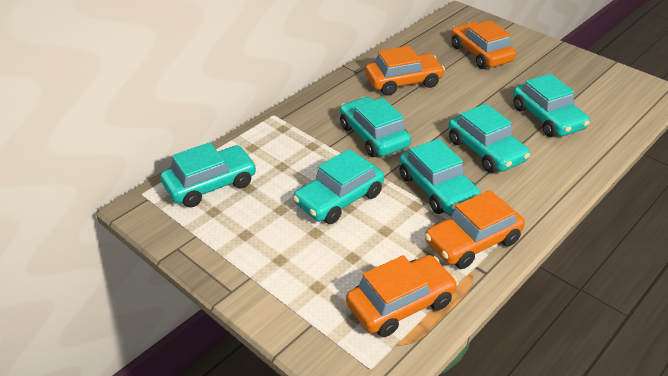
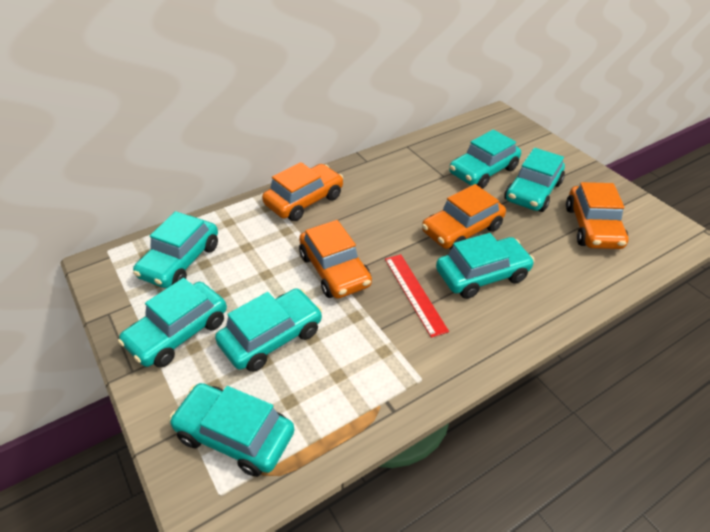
red ruler: 0 -> 1
turquoise car: 6 -> 7

